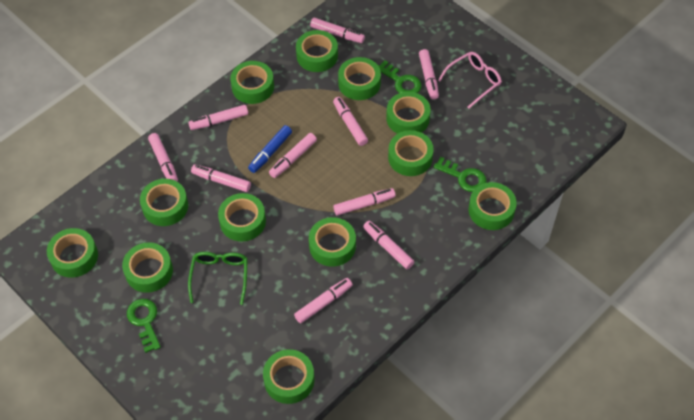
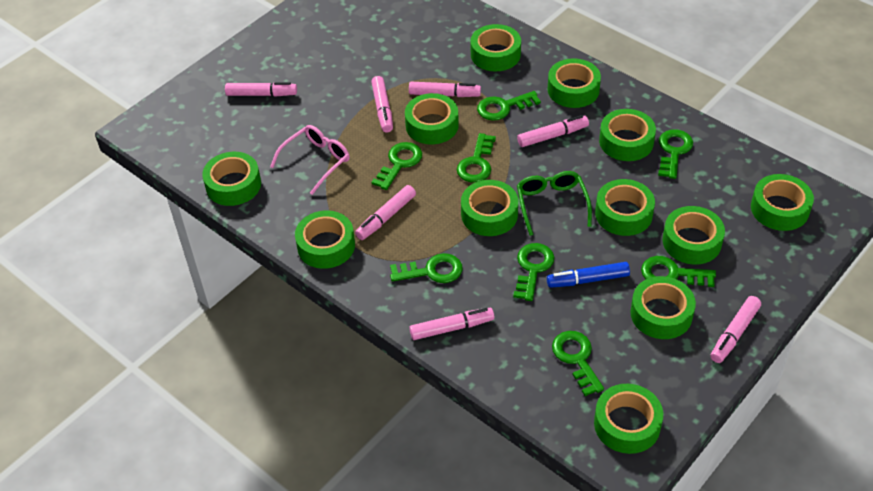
green key: 3 -> 8
pink marker: 10 -> 7

